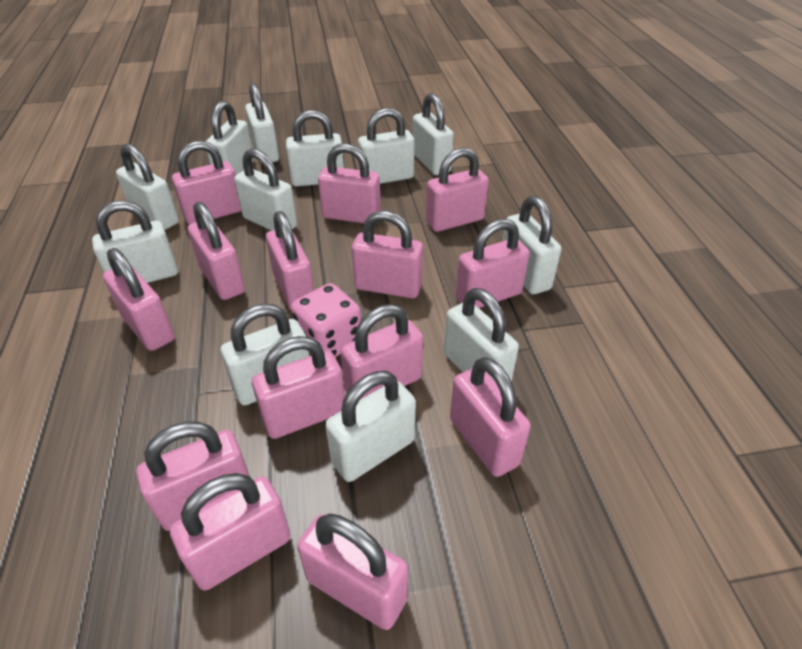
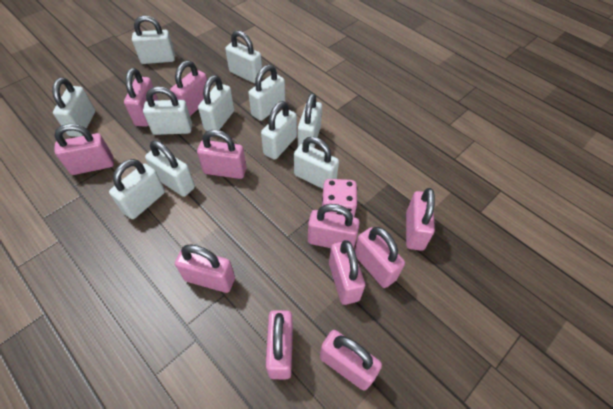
pink padlock: 14 -> 11
white padlock: 12 -> 11

